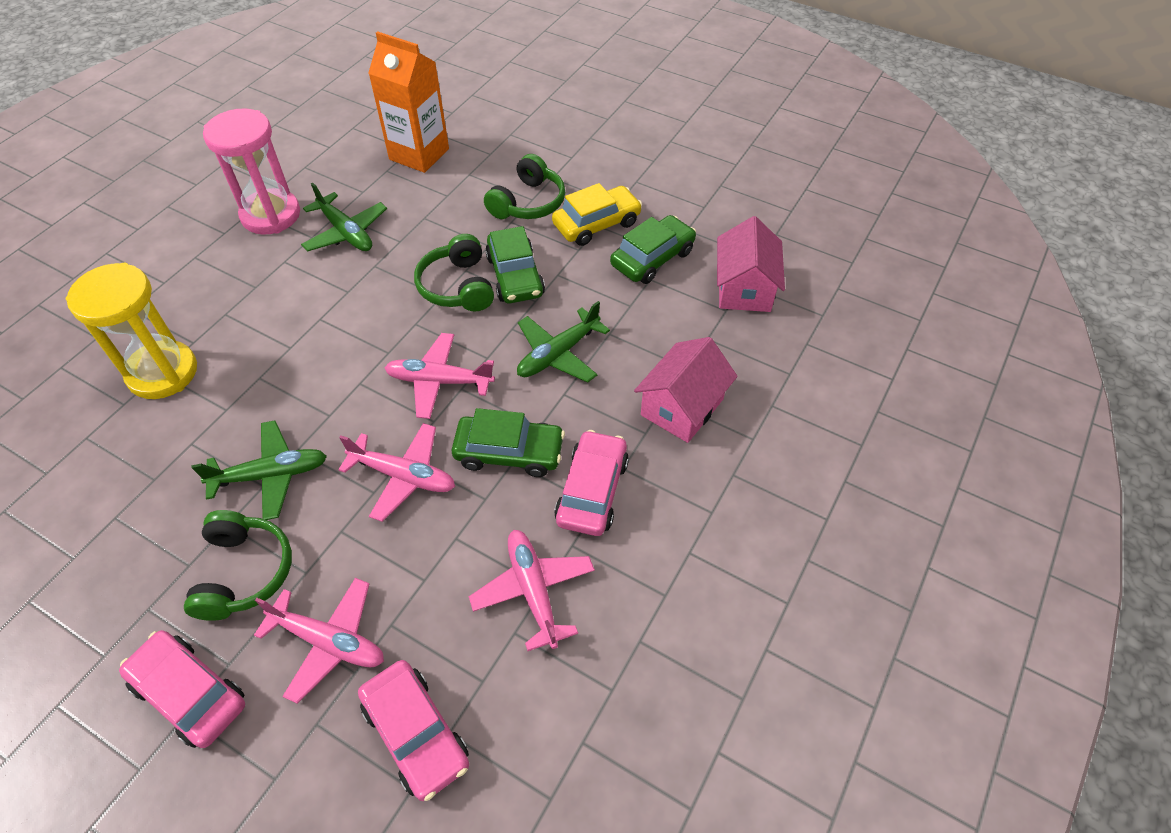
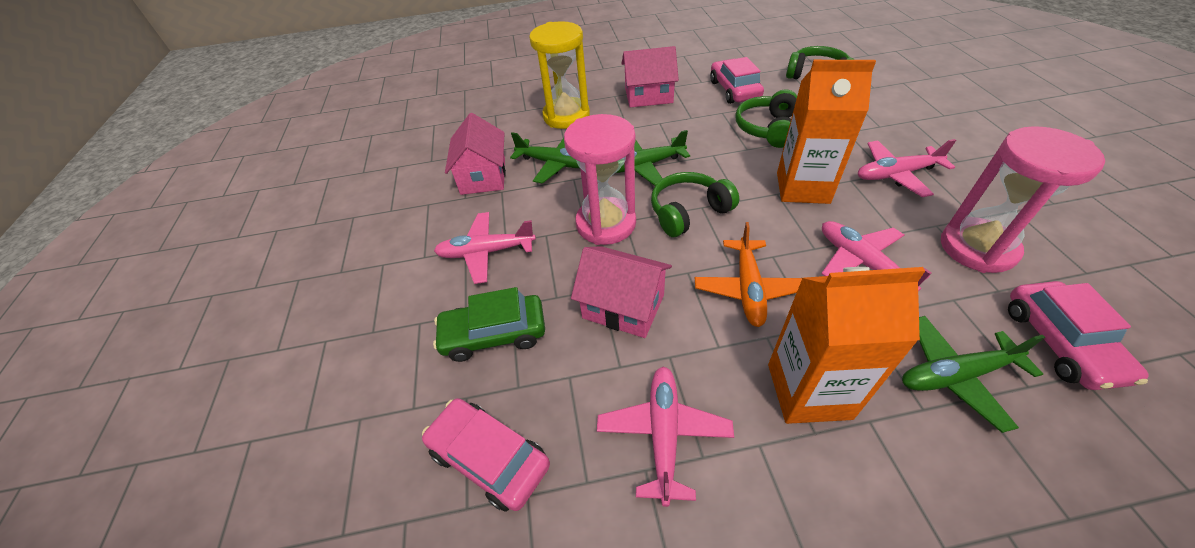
green car: 3 -> 1
orange carton: 1 -> 2
orange plane: 0 -> 1
pink hourglass: 1 -> 2
pink house: 2 -> 3
yellow car: 1 -> 0

